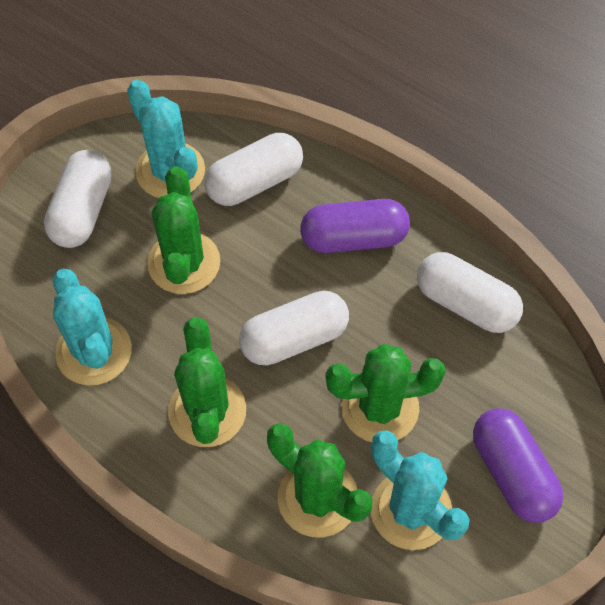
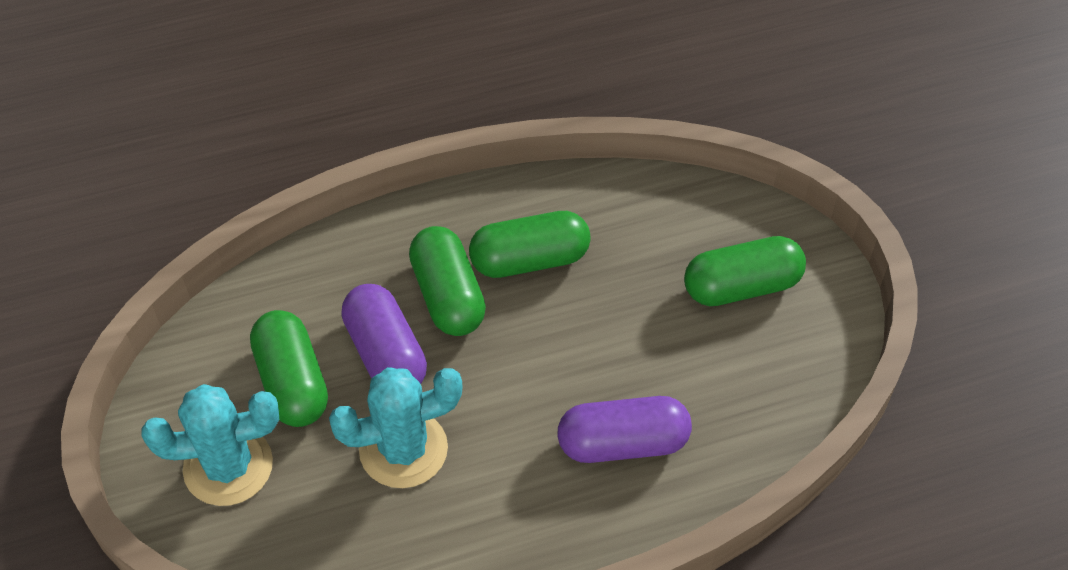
green cactus: 4 -> 0
green capsule: 0 -> 4
turquoise cactus: 3 -> 2
white capsule: 4 -> 0

